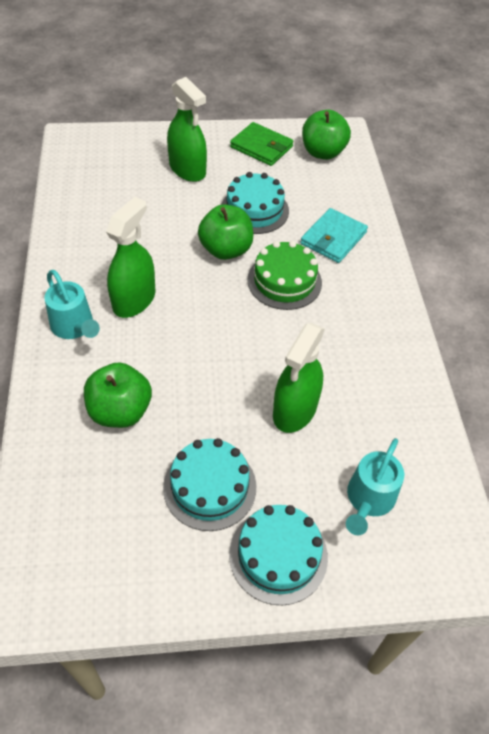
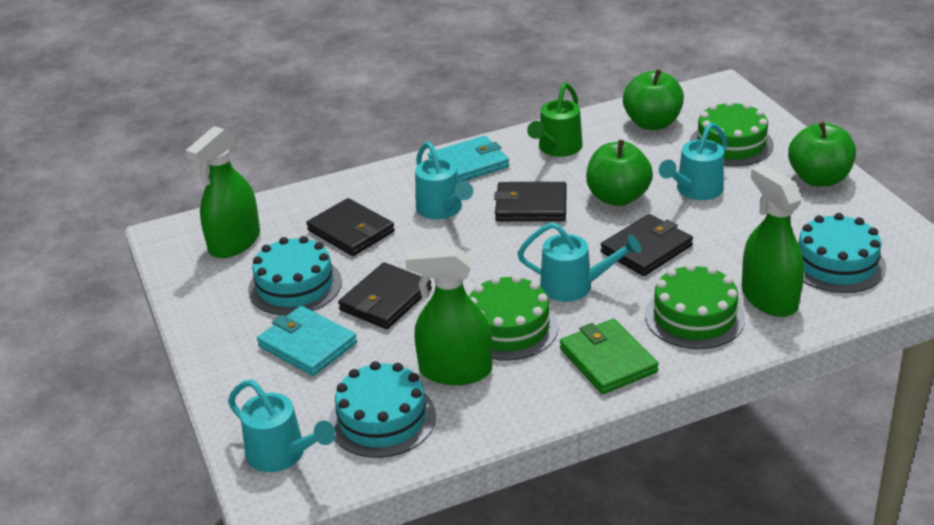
black wallet: 0 -> 4
green cake: 1 -> 3
green watering can: 0 -> 1
turquoise wallet: 1 -> 2
turquoise watering can: 2 -> 4

